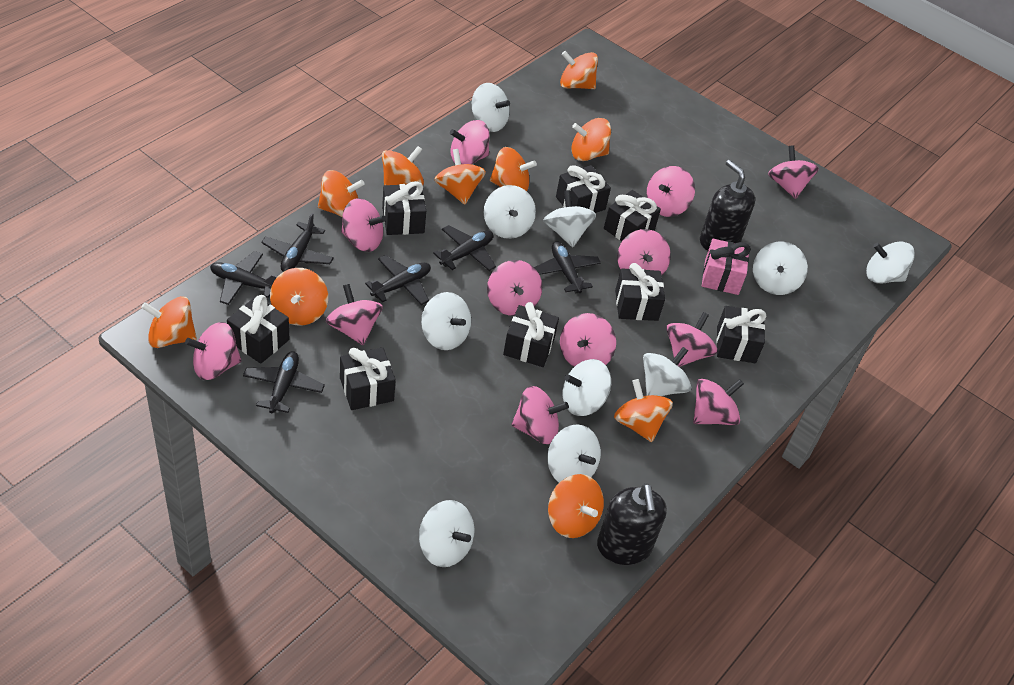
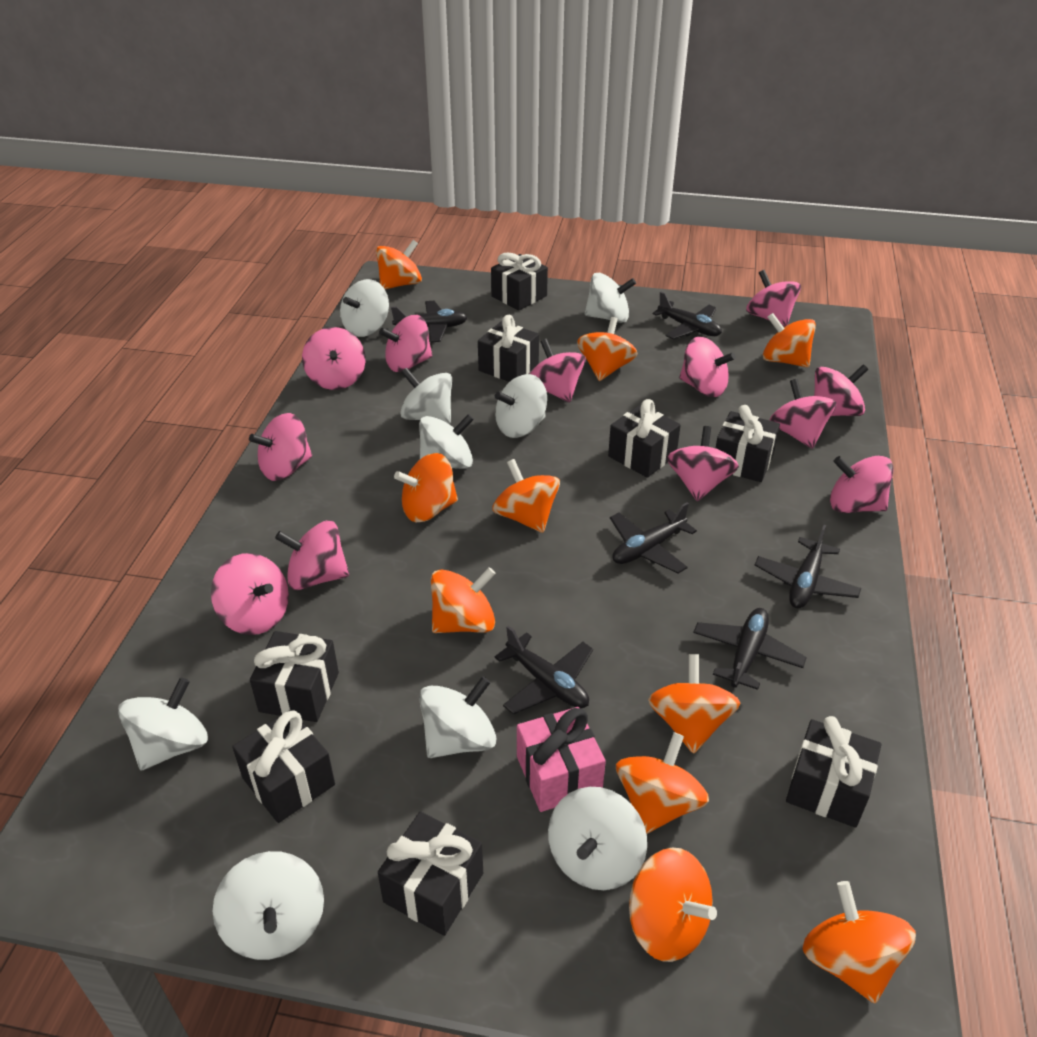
black soap dispenser: 2 -> 0
white spinning top: 10 -> 9

